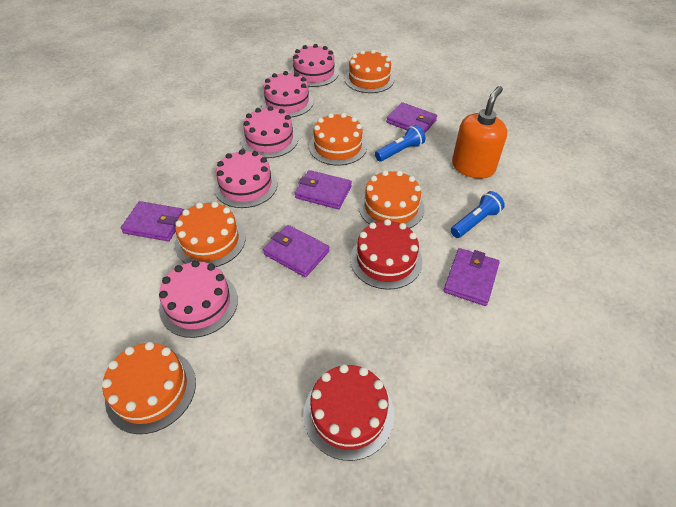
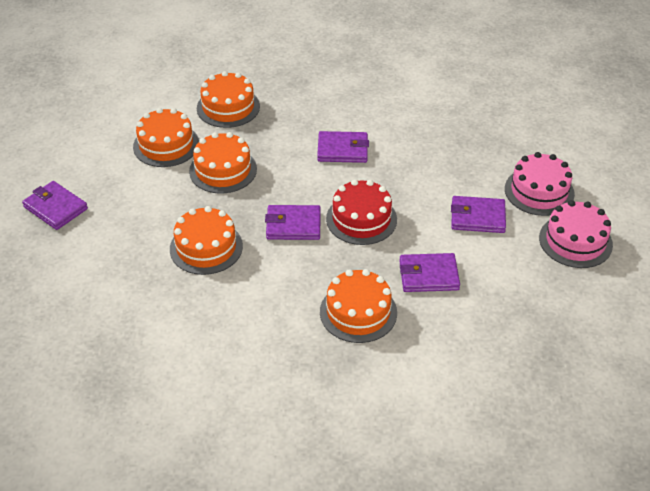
blue flashlight: 2 -> 0
orange soap dispenser: 1 -> 0
pink cake: 5 -> 2
red cake: 2 -> 1

